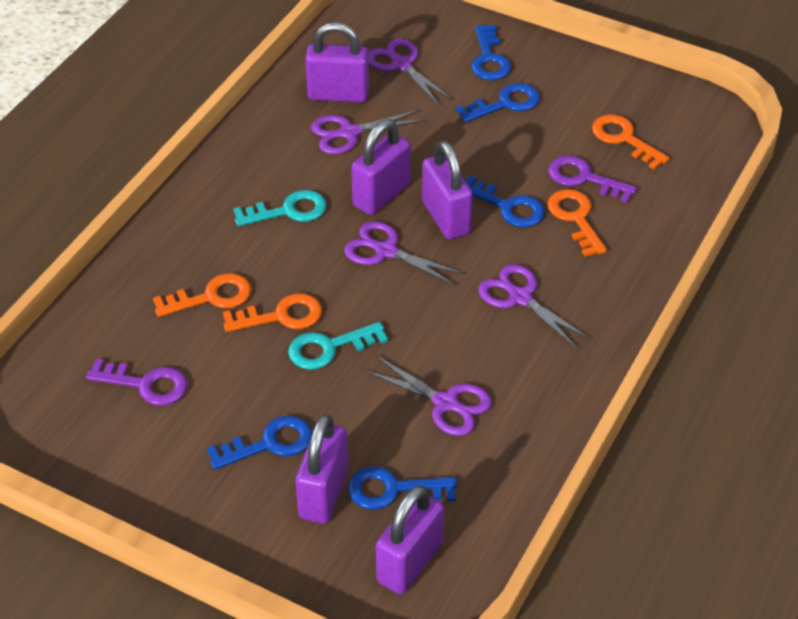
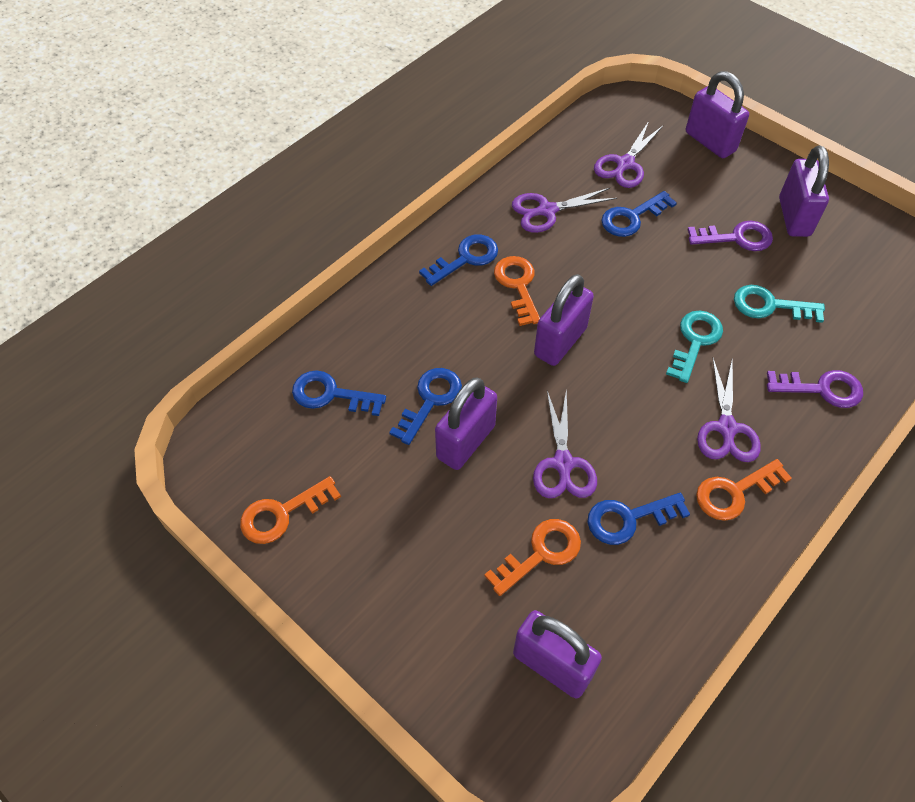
purple scissors: 5 -> 4

